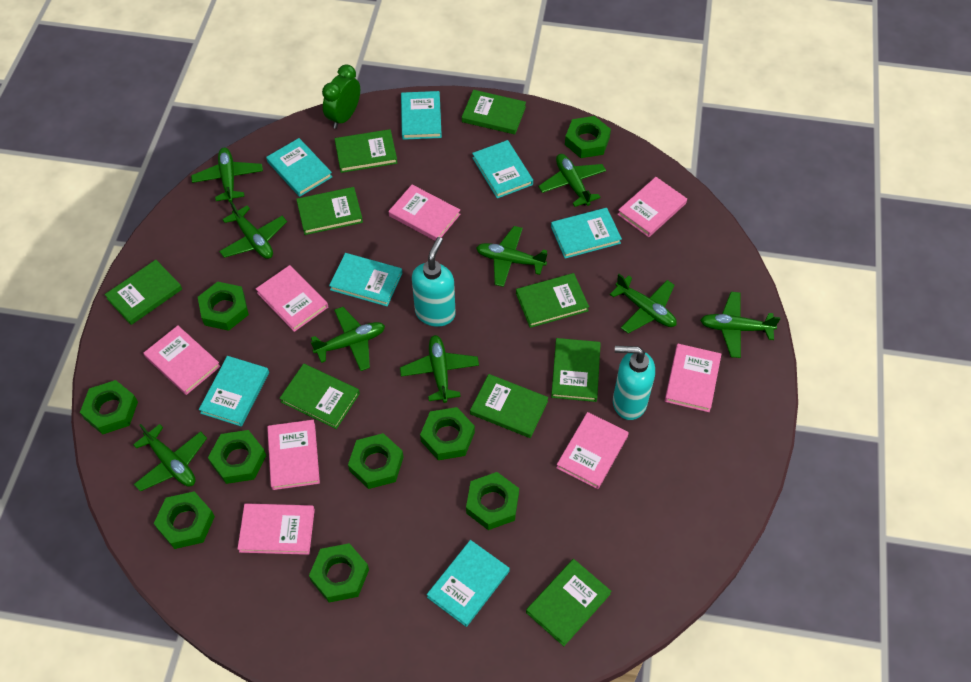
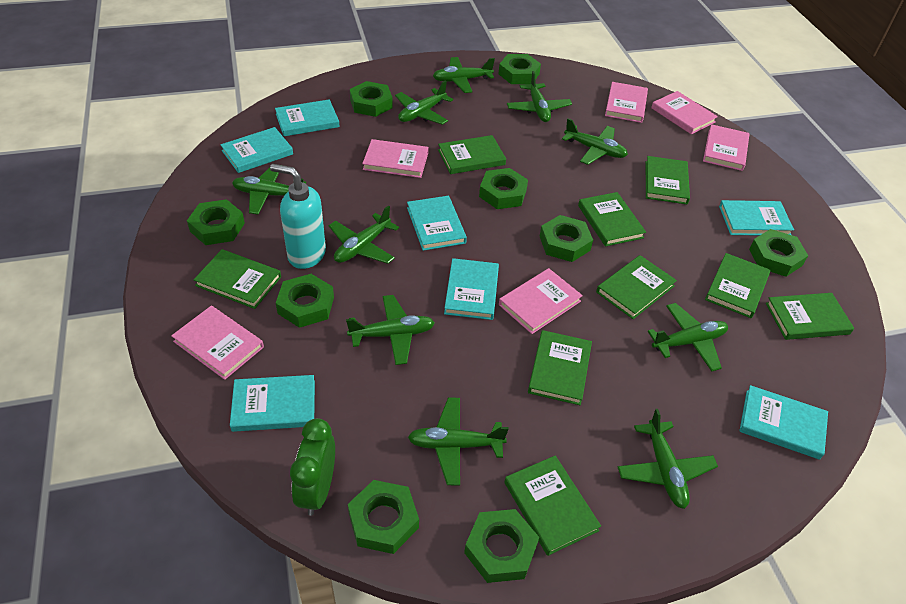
green plane: 9 -> 10
pink book: 8 -> 6
turquoise soap dispenser: 2 -> 1

